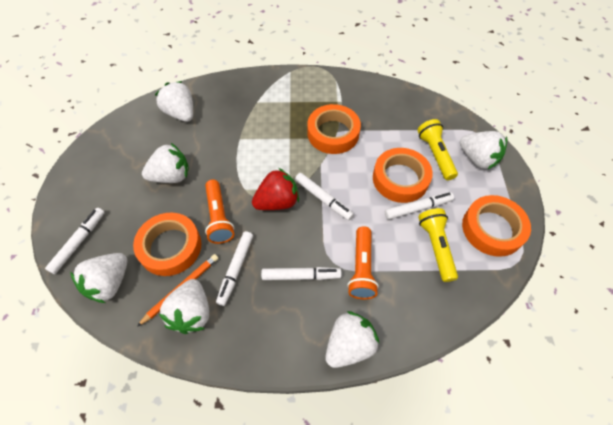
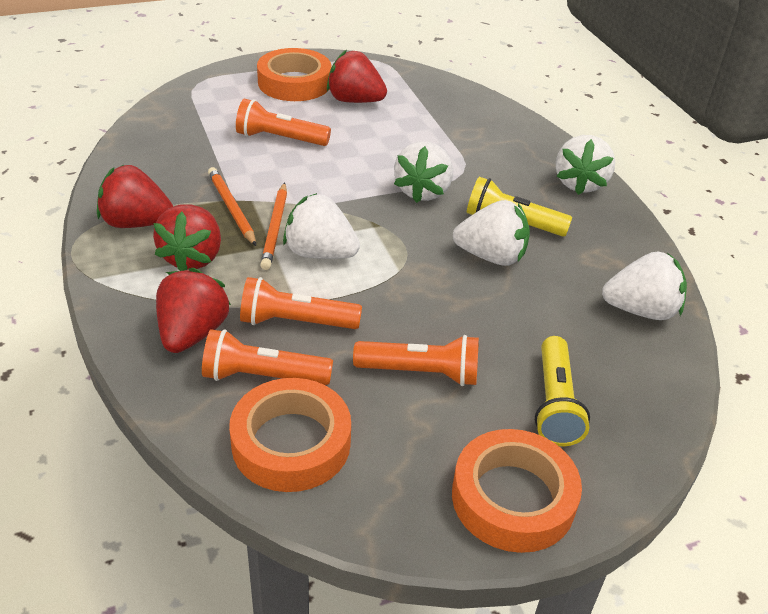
orange flashlight: 2 -> 4
orange pencil: 1 -> 2
orange tape: 4 -> 3
red strawberry: 1 -> 4
white marker: 5 -> 0
white strawberry: 6 -> 5

